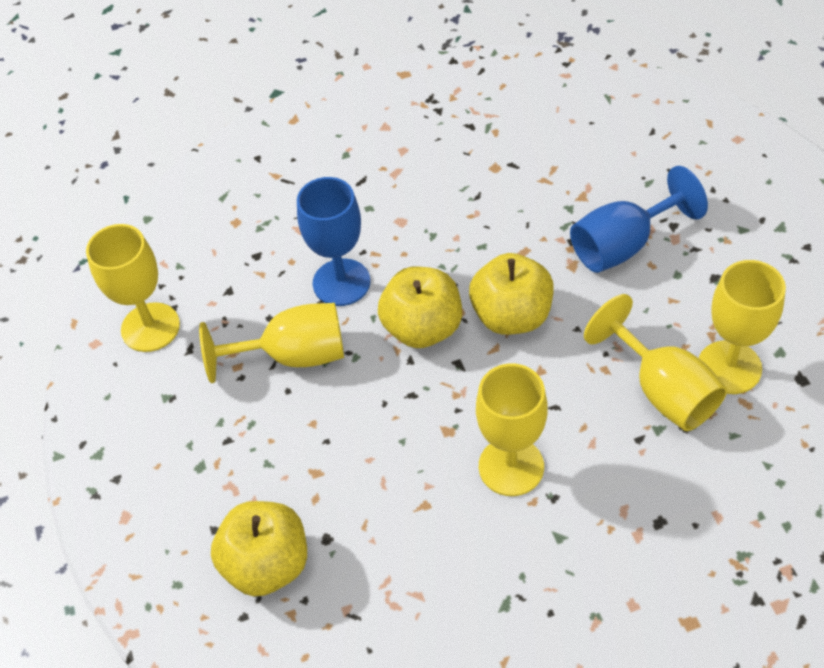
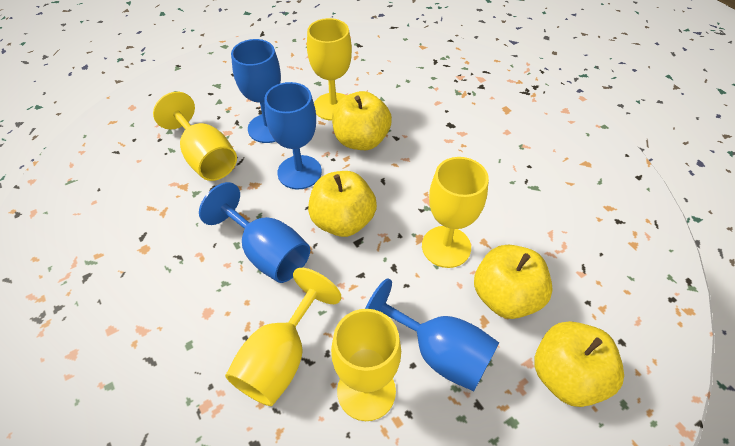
blue goblet: 2 -> 4
yellow apple: 3 -> 4

